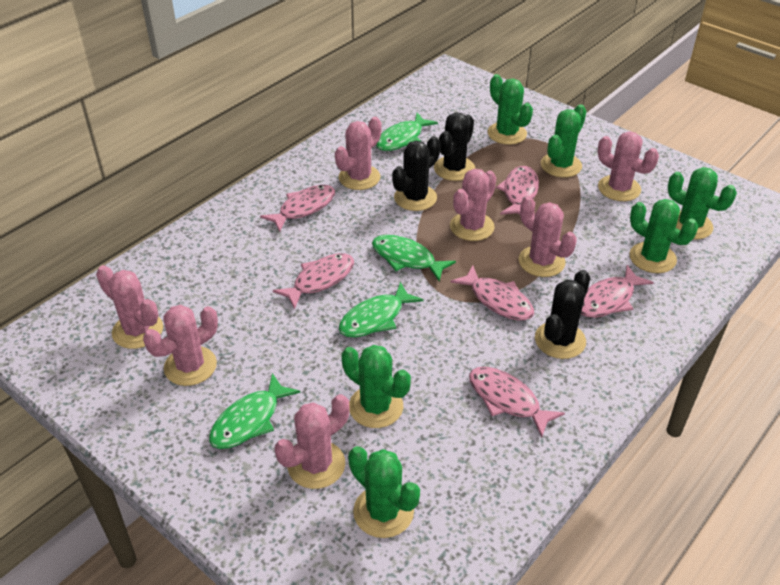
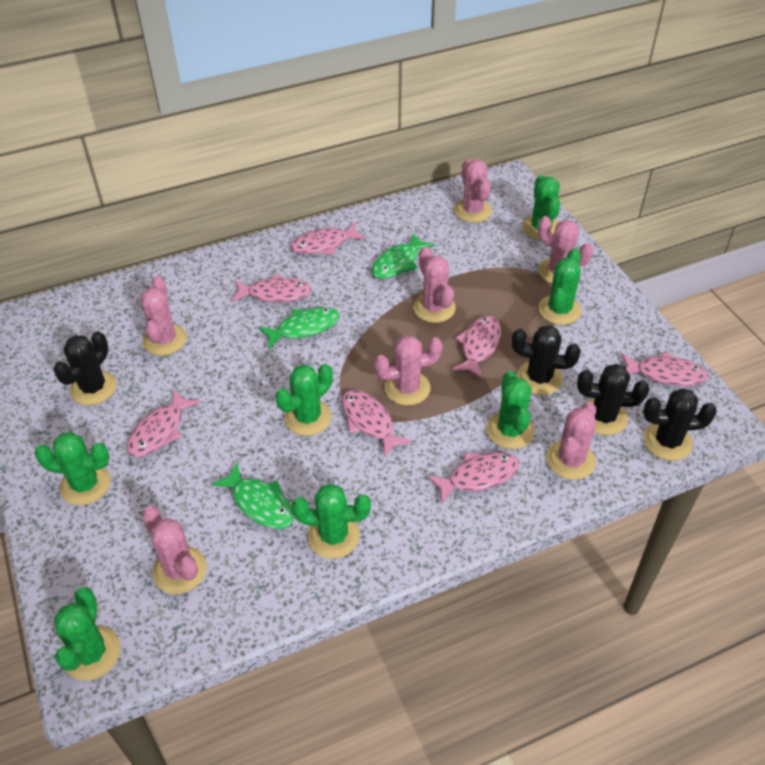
black cactus: 3 -> 4
green cactus: 6 -> 7
green fish: 4 -> 3
pink fish: 6 -> 7

